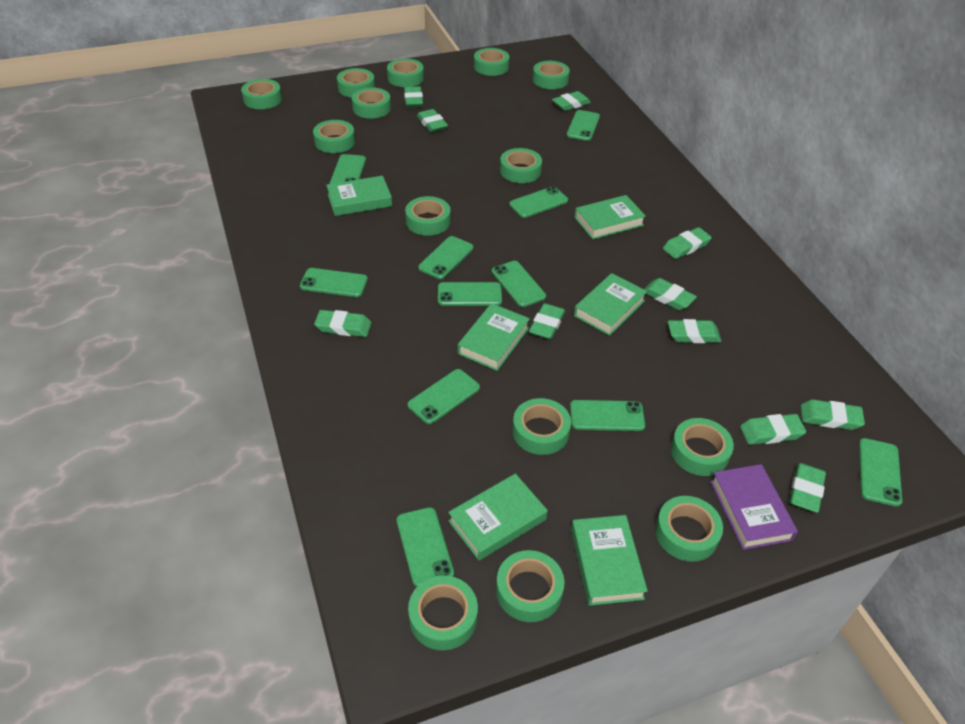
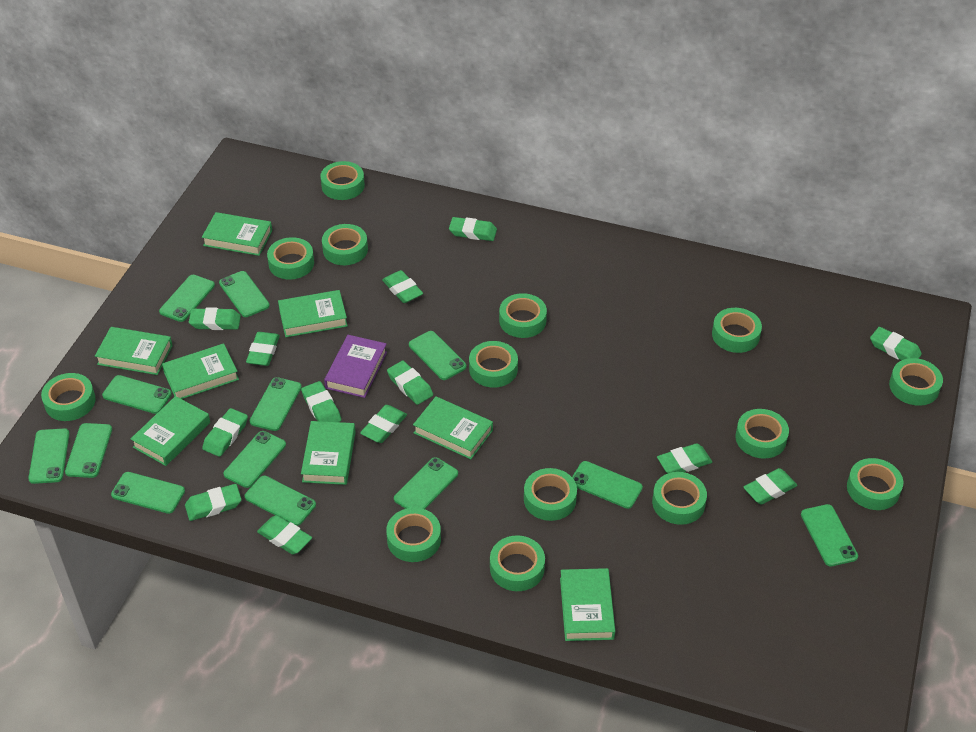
green book: 6 -> 8
green eraser: 11 -> 13
green phone: 11 -> 13

